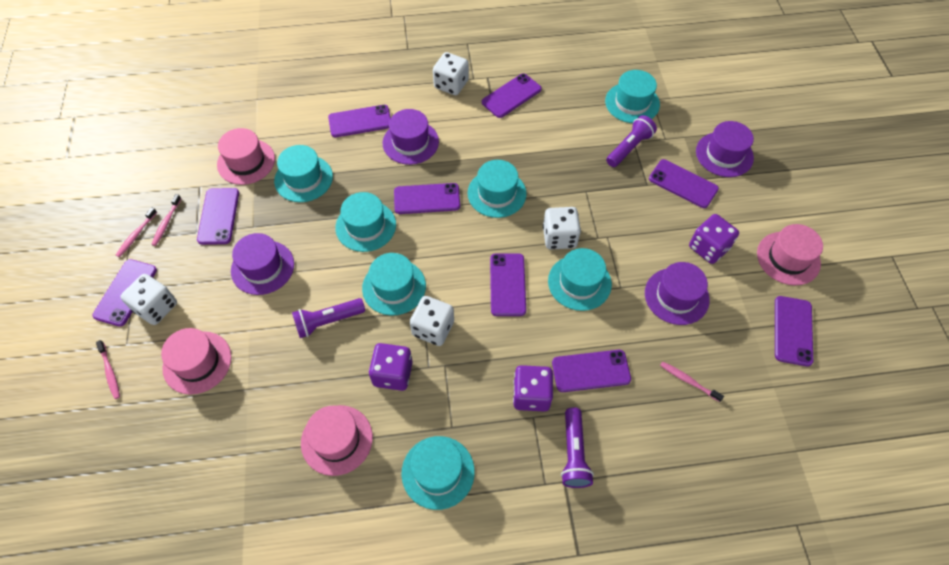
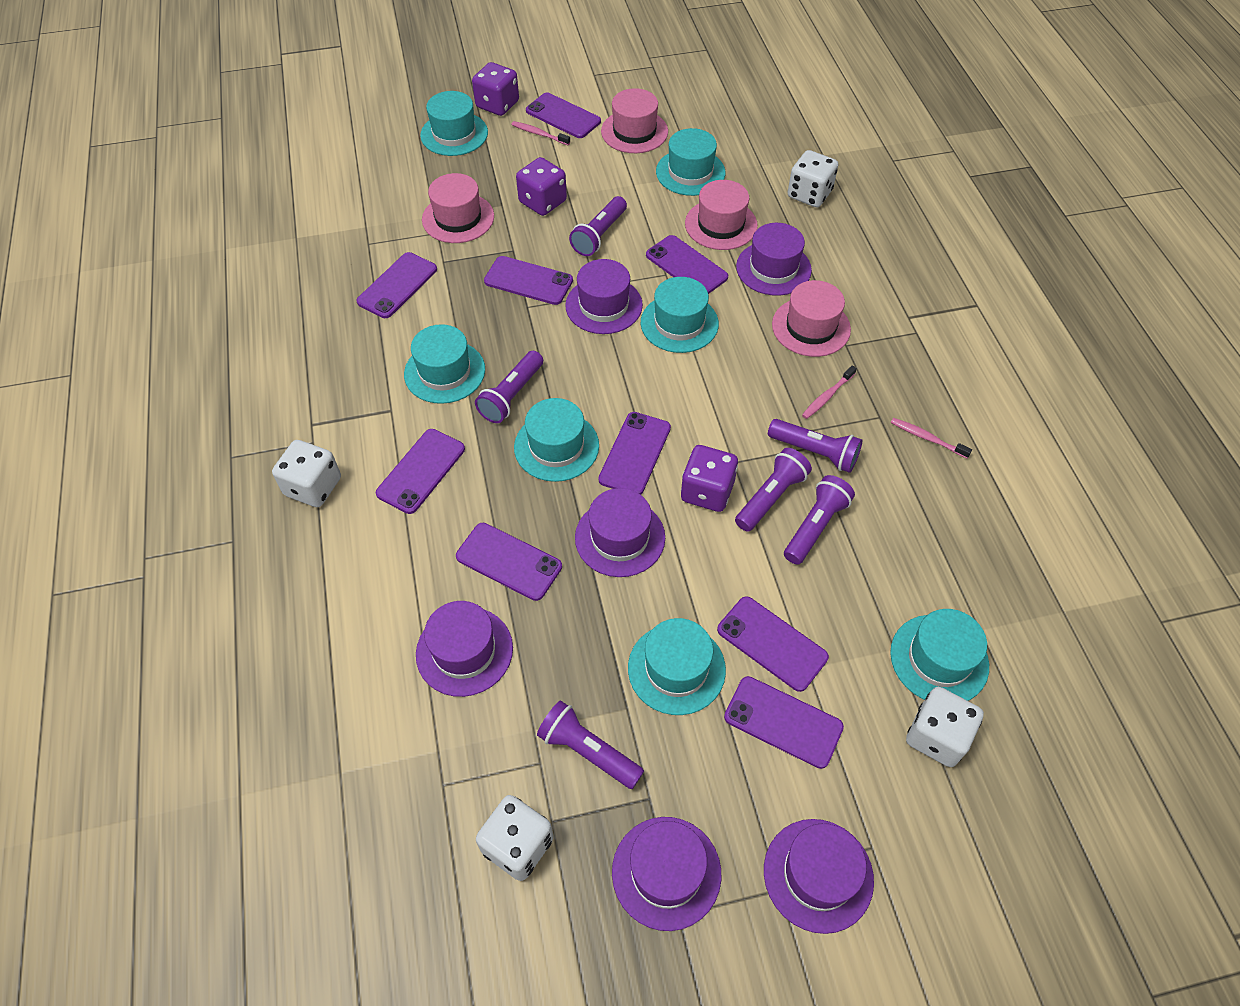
pink toothbrush: 4 -> 3
purple flashlight: 3 -> 6
purple hat: 4 -> 6

